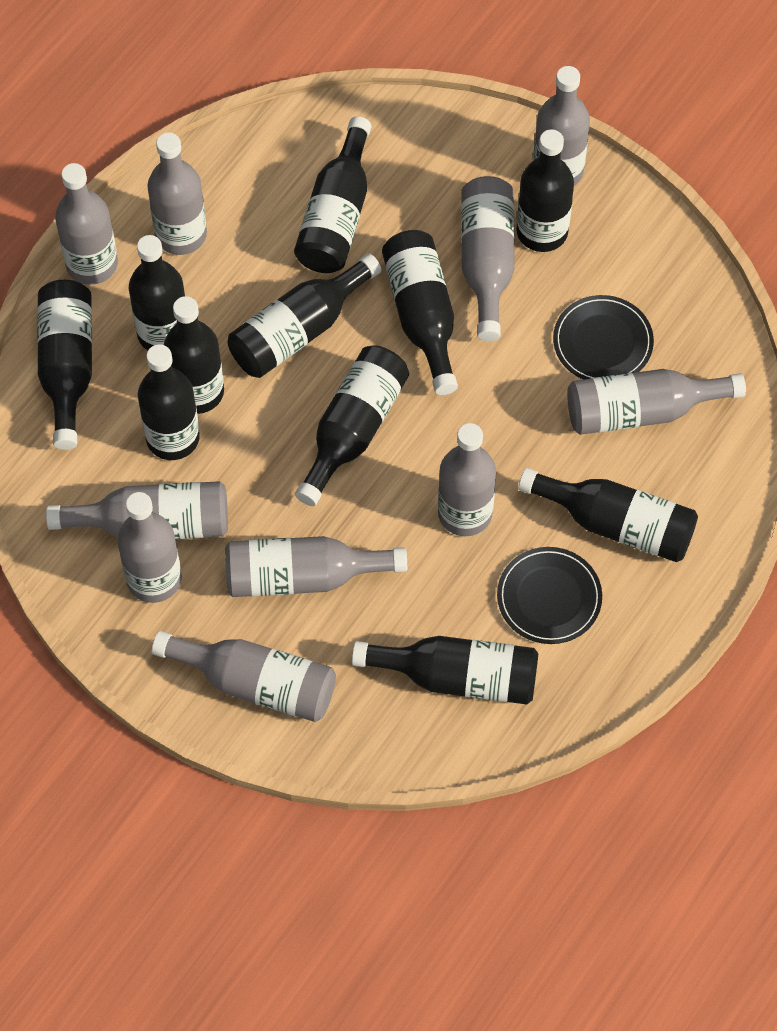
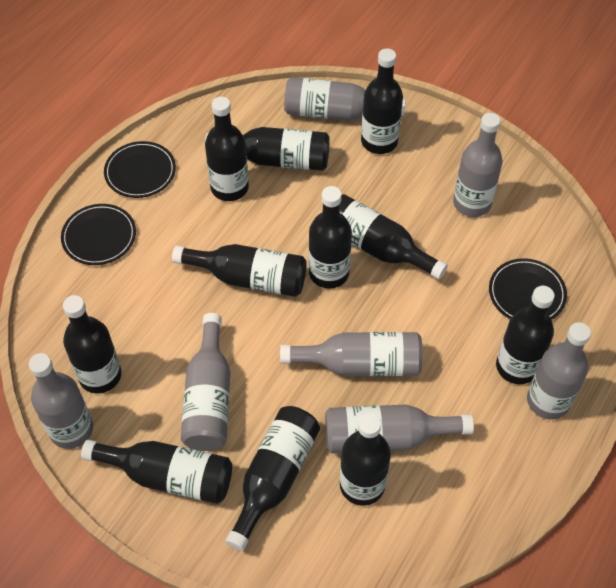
black plate: 2 -> 3
grey bottle: 10 -> 7

